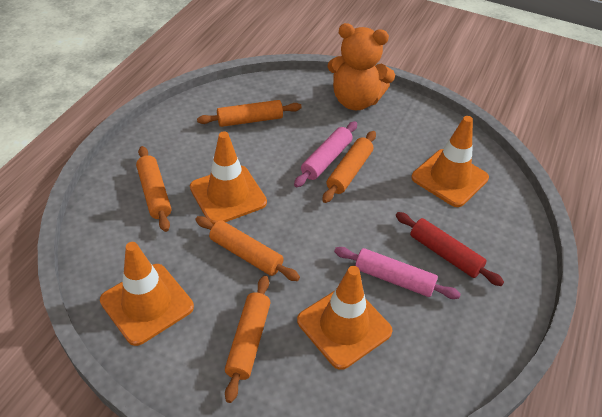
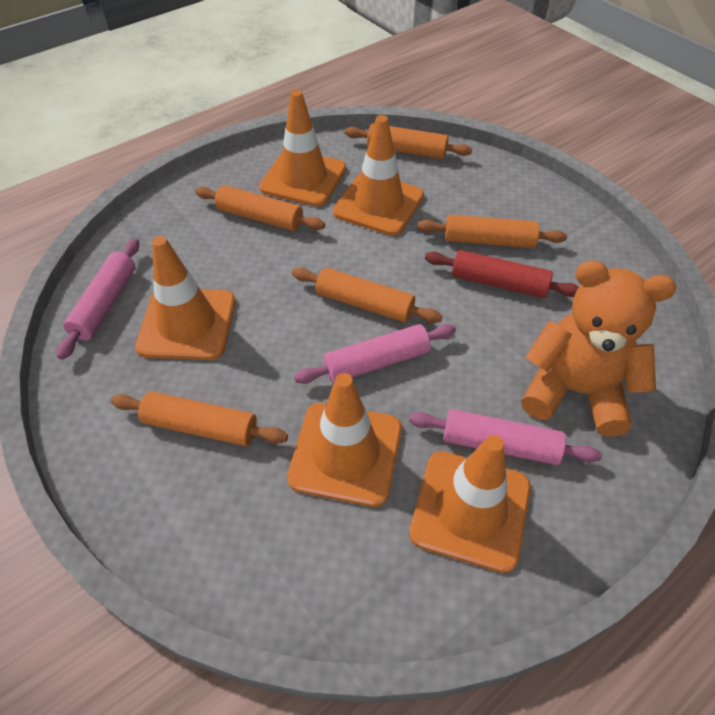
orange traffic cone: 4 -> 5
pink rolling pin: 2 -> 3

